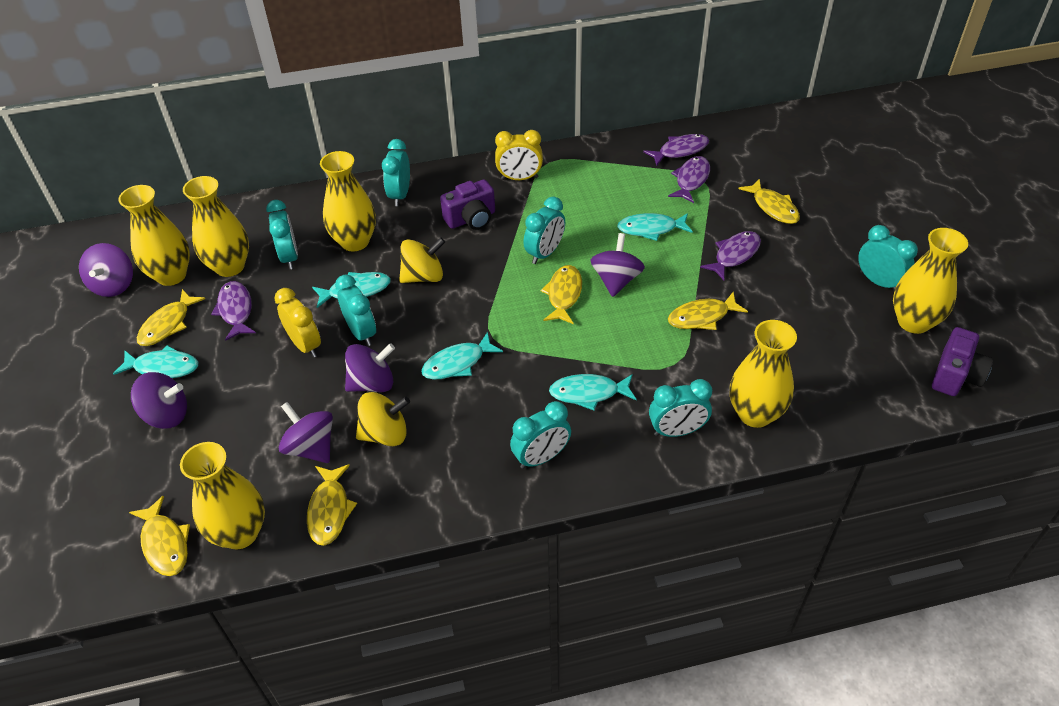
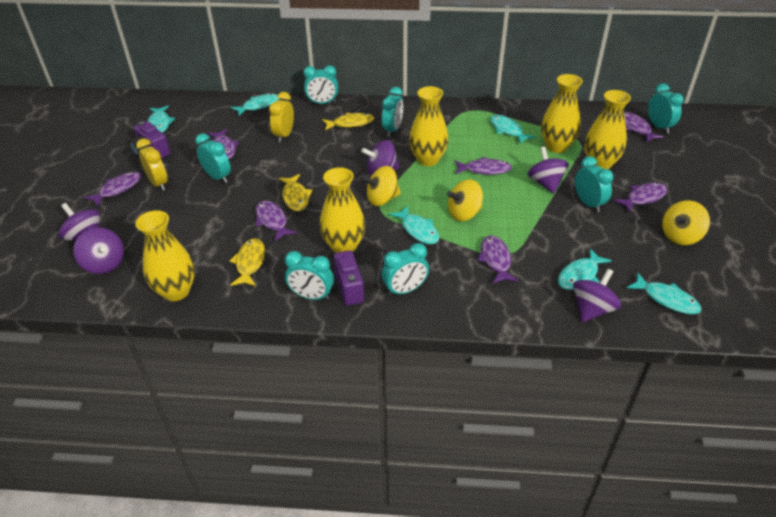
purple fish: 4 -> 7
turquoise fish: 5 -> 6
yellow fish: 6 -> 3
yellow spinning top: 2 -> 3
yellow vase: 6 -> 5

